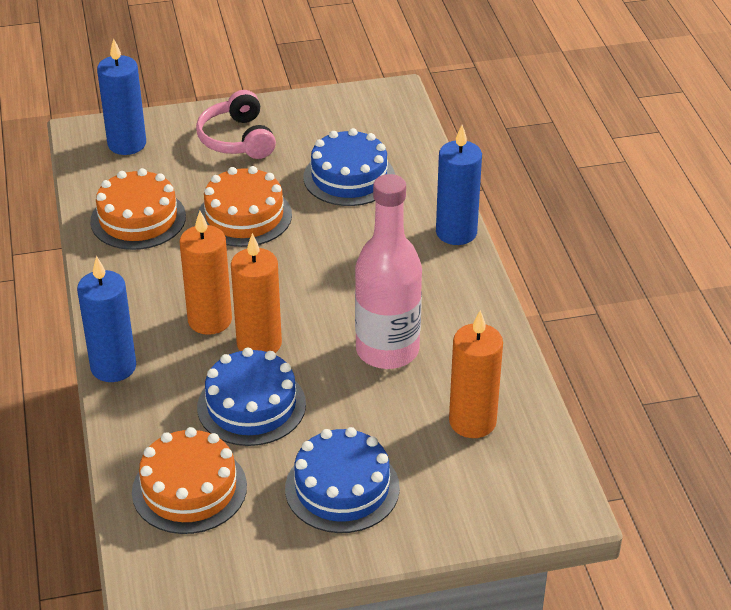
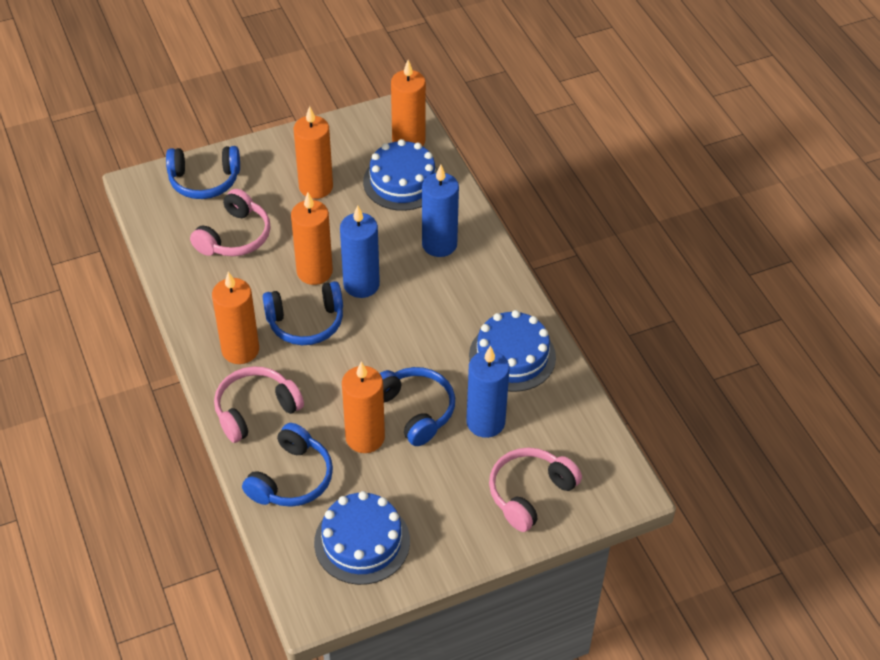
blue headphones: 0 -> 4
orange cake: 3 -> 0
orange candle: 3 -> 5
pink bottle: 1 -> 0
pink headphones: 1 -> 3

